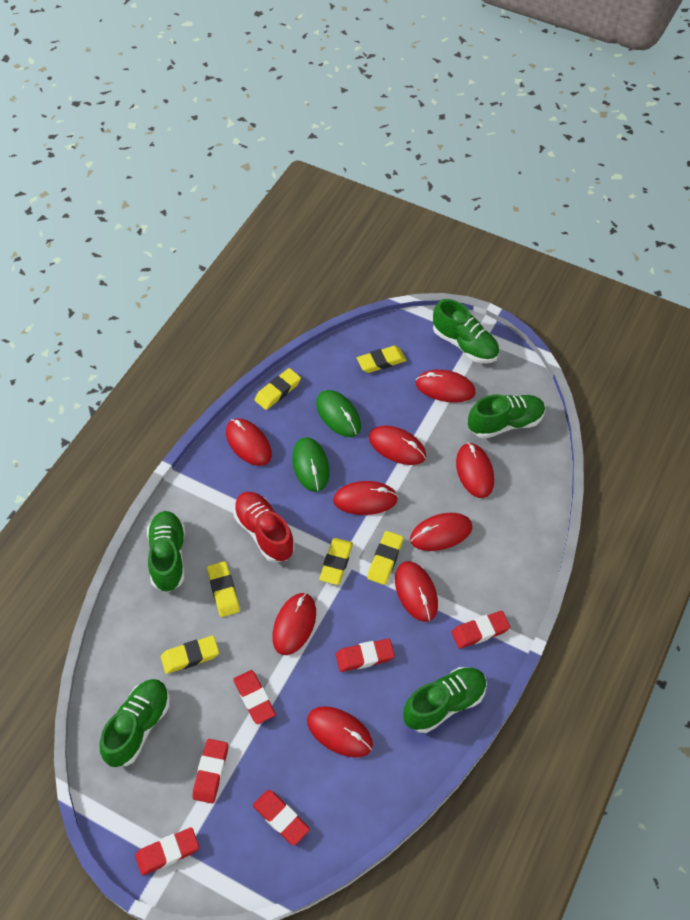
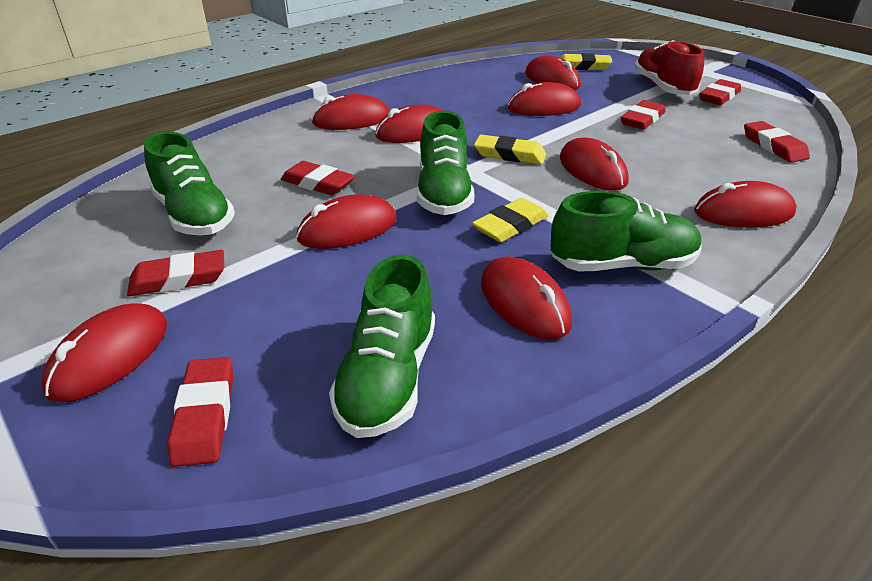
green mouse: 2 -> 0
green shoe: 5 -> 4
yellow eraser: 6 -> 3

